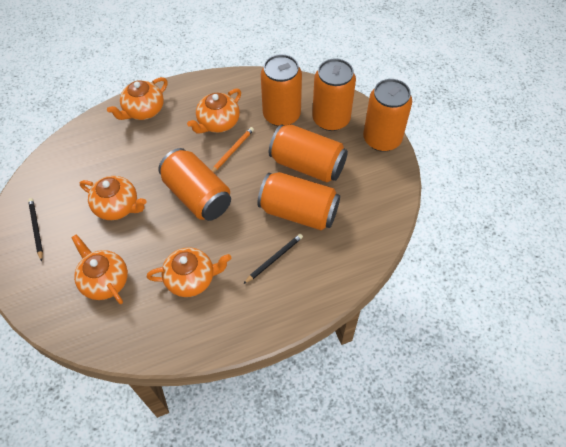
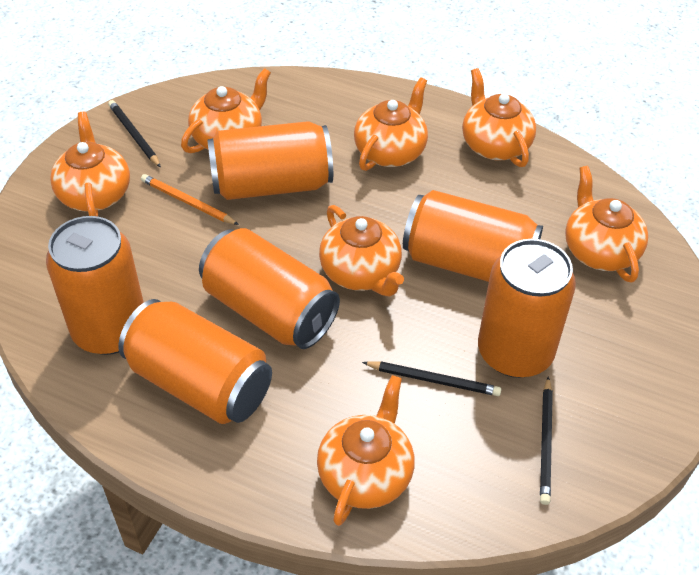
black pencil: 2 -> 3
orange teapot: 5 -> 7

